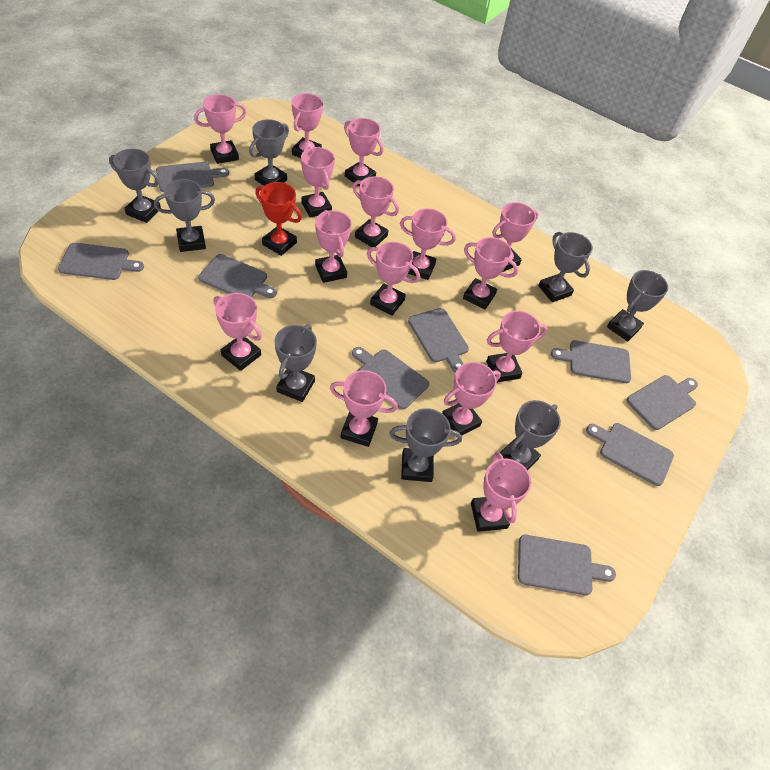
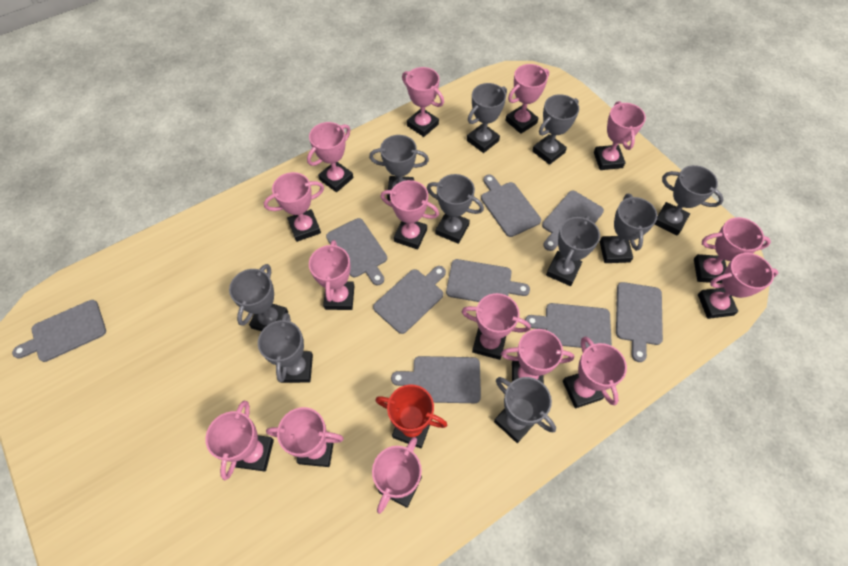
grey trophy: 8 -> 10

